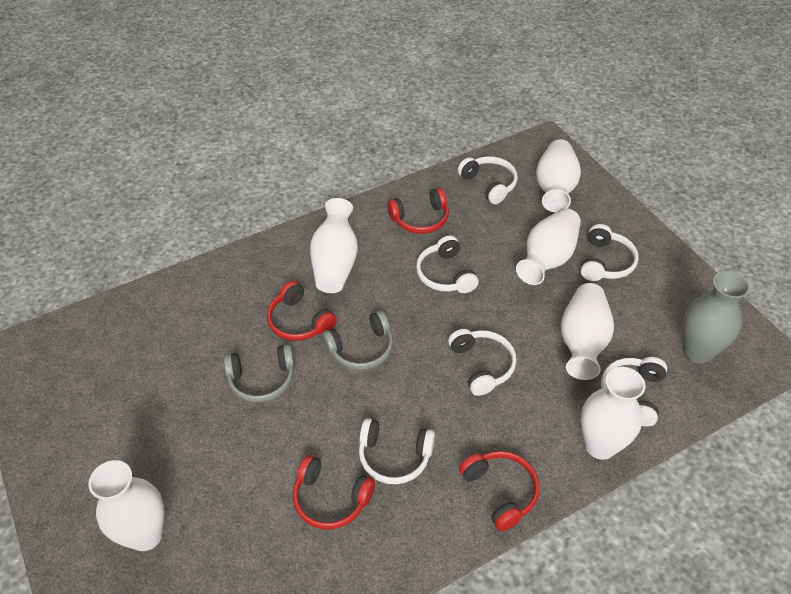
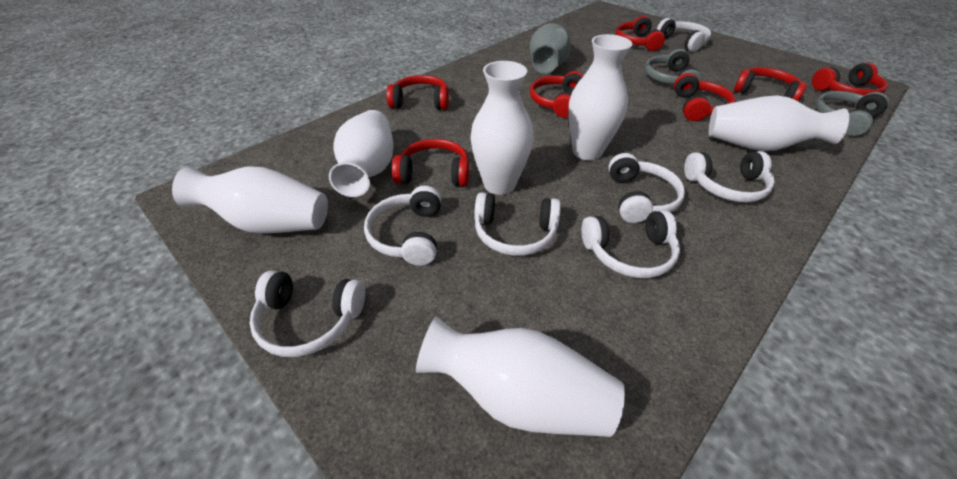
red headphones: 4 -> 7
white headphones: 6 -> 7

